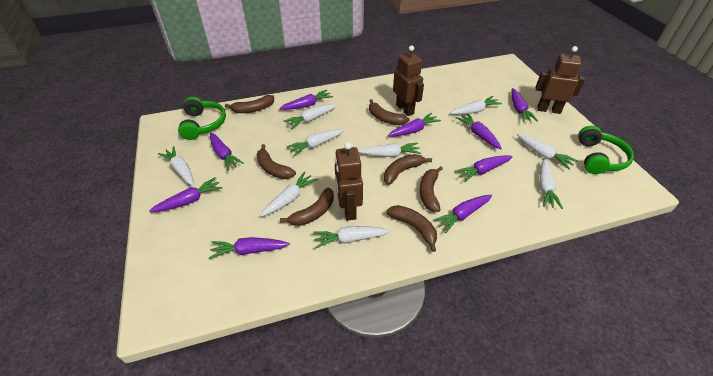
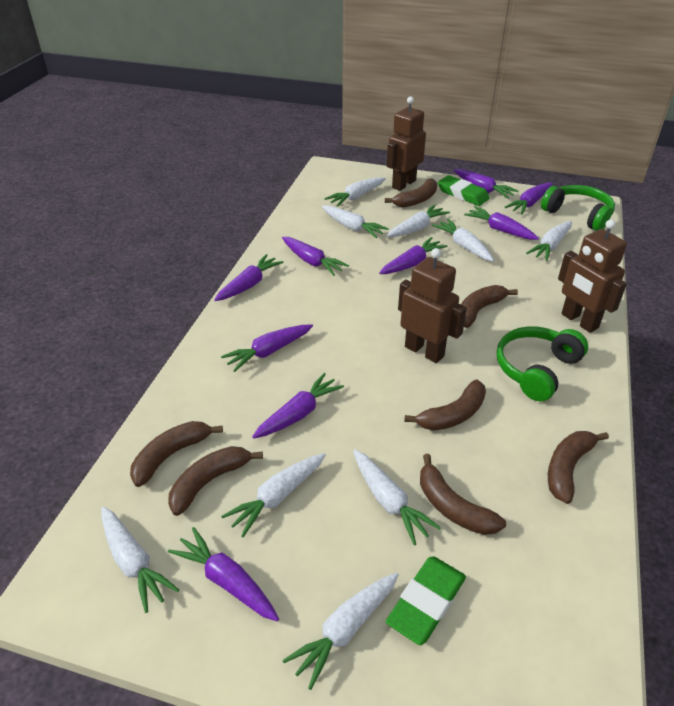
green eraser: 0 -> 2

